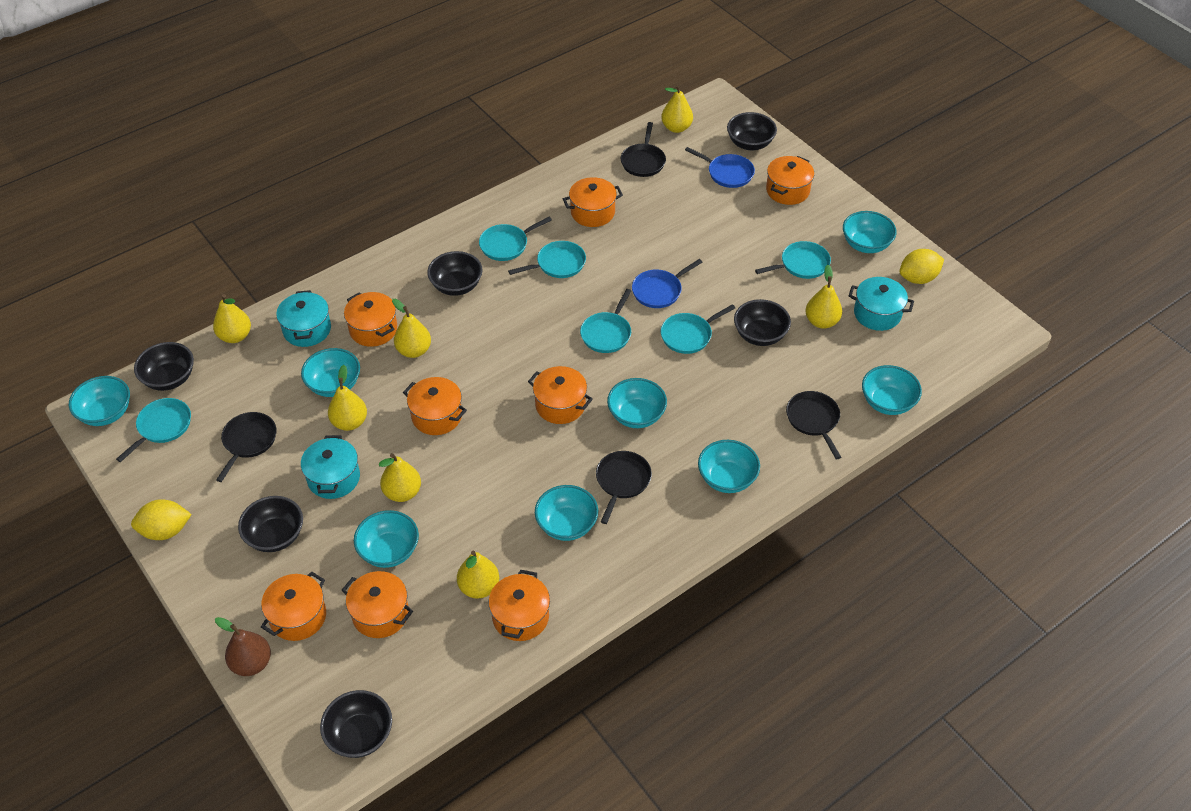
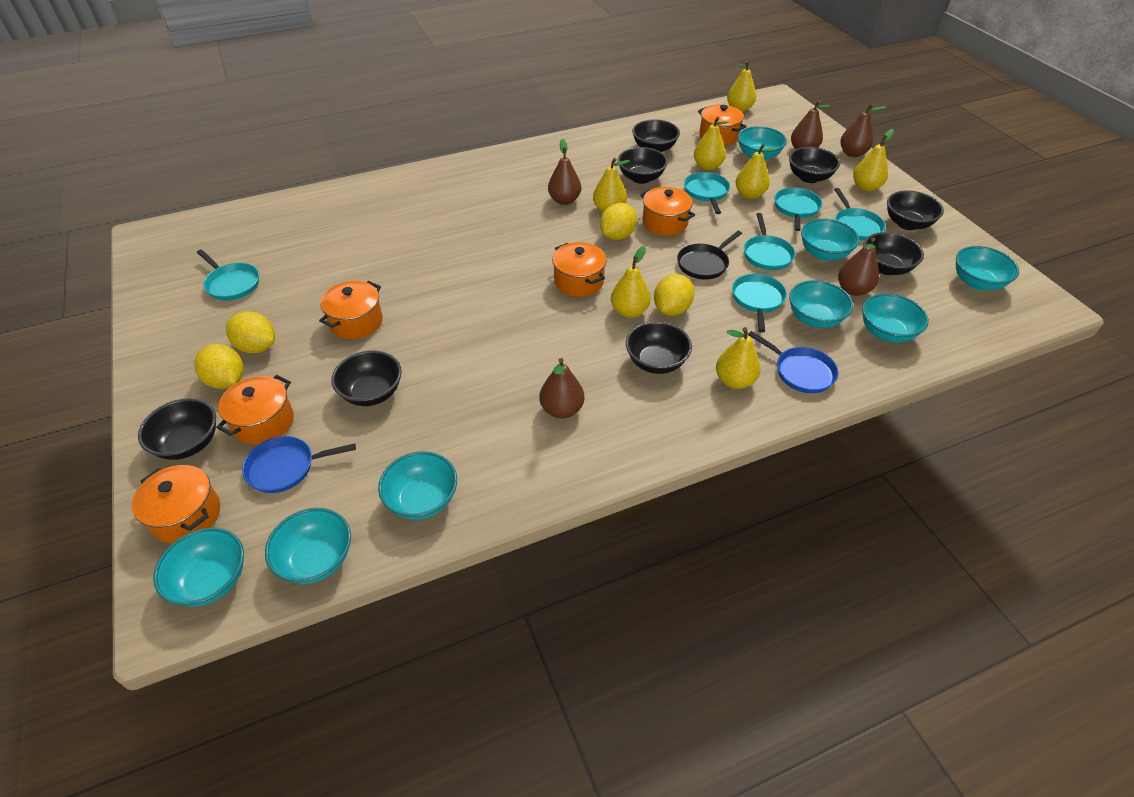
black bowl: 6 -> 8
black pan: 4 -> 1
brown pear: 1 -> 5
orange pot: 8 -> 6
turquoise pot: 3 -> 0
yellow lemon: 2 -> 4

